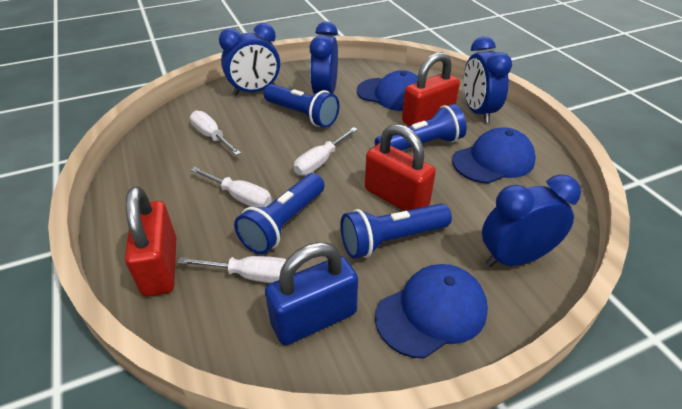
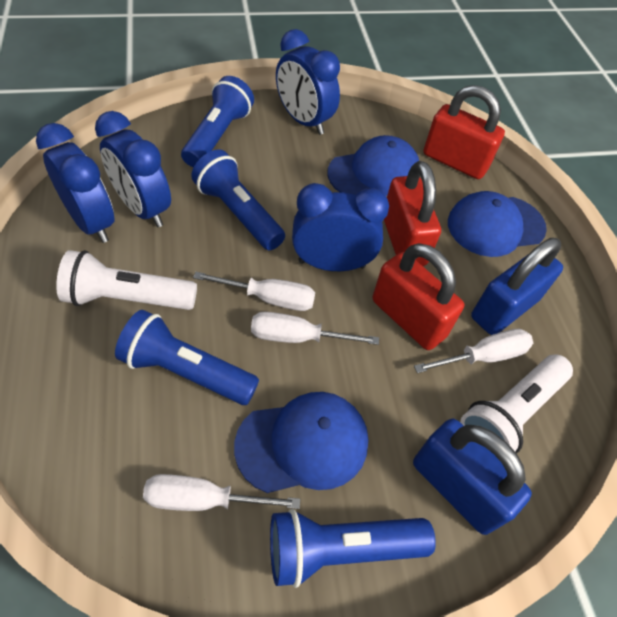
blue padlock: 1 -> 2
white flashlight: 0 -> 2

